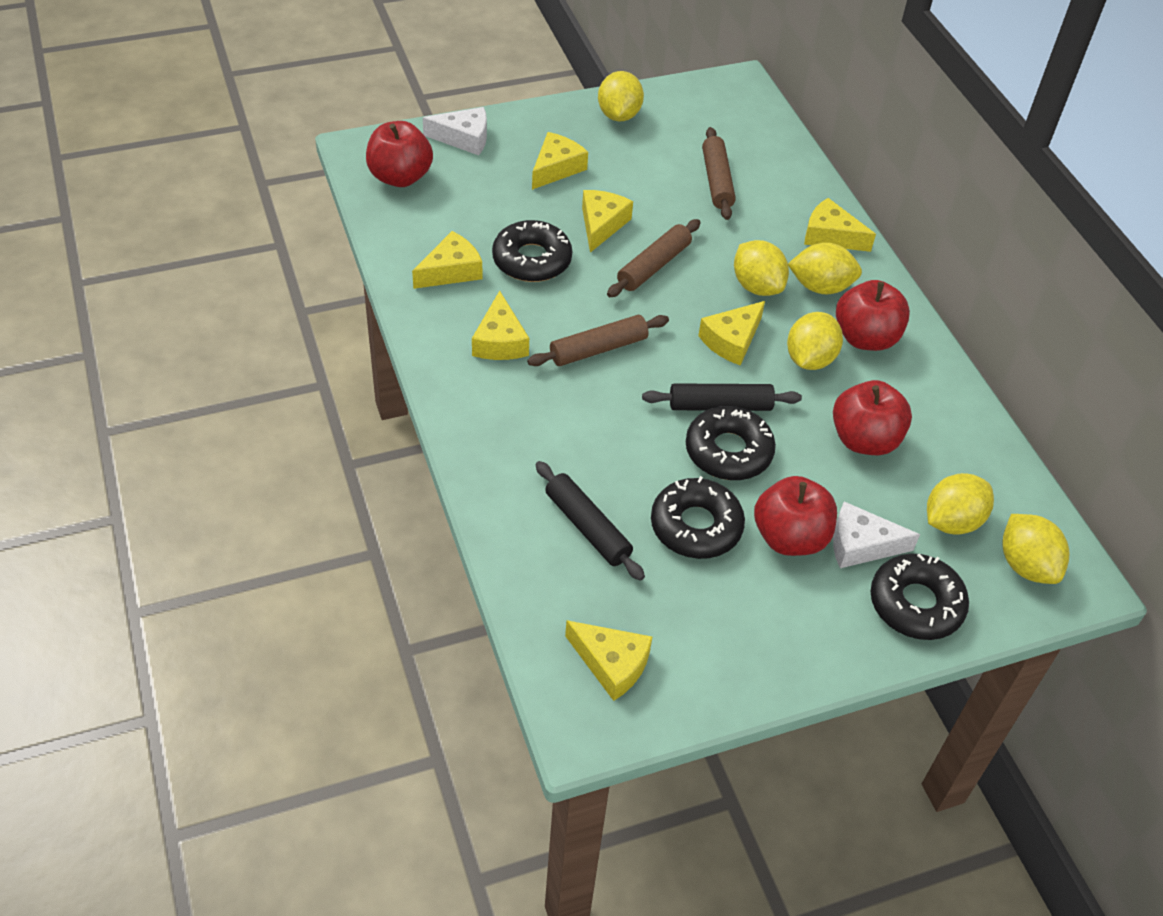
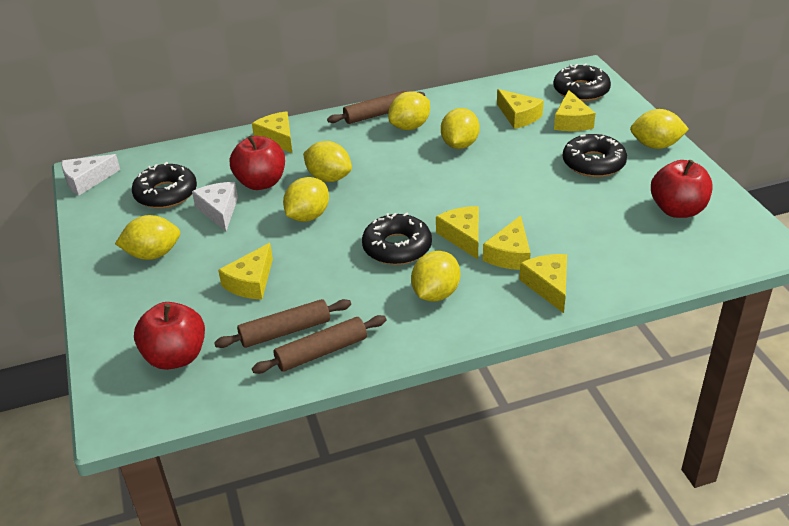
black rolling pin: 2 -> 0
red apple: 4 -> 3
yellow lemon: 6 -> 7

